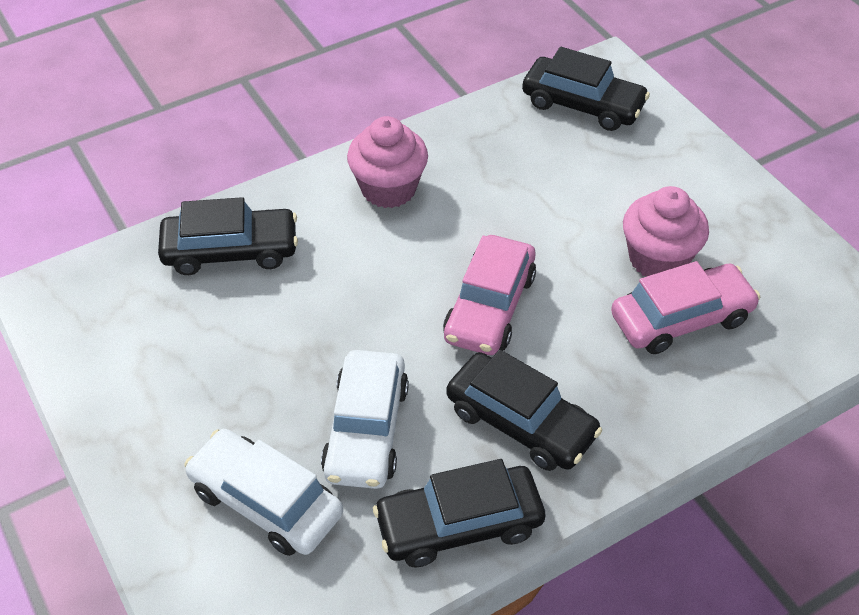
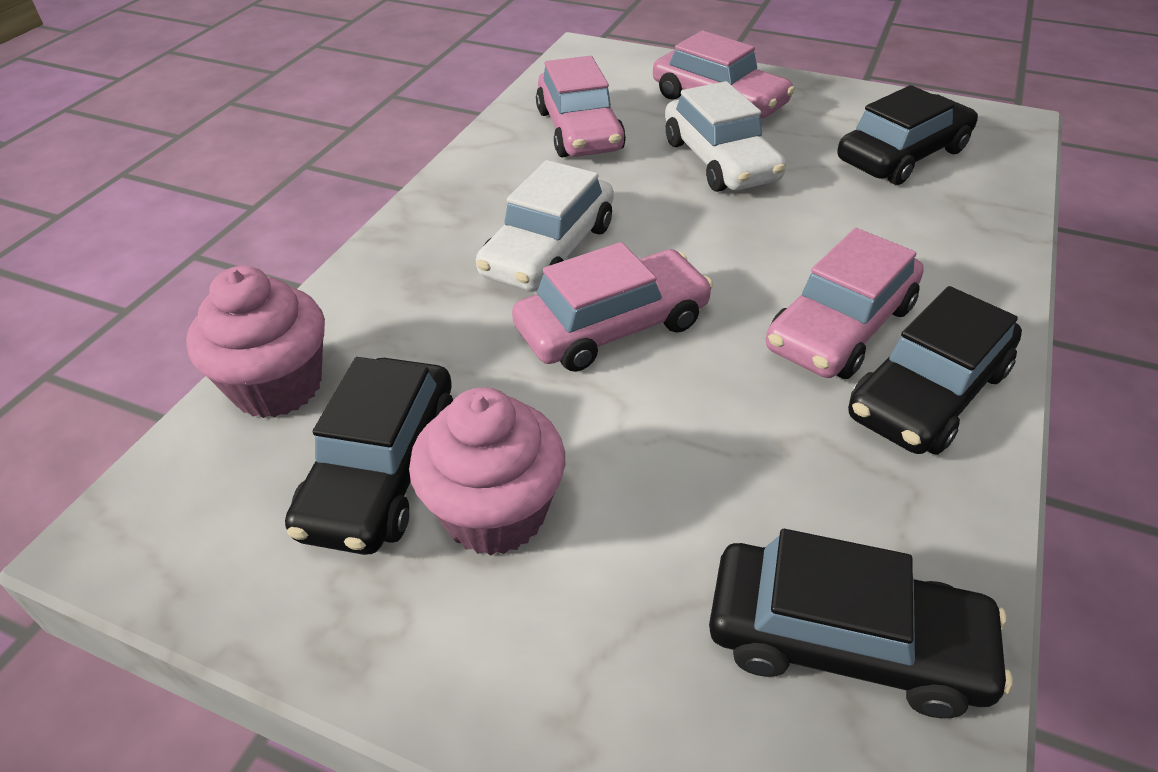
pink car: 2 -> 4

